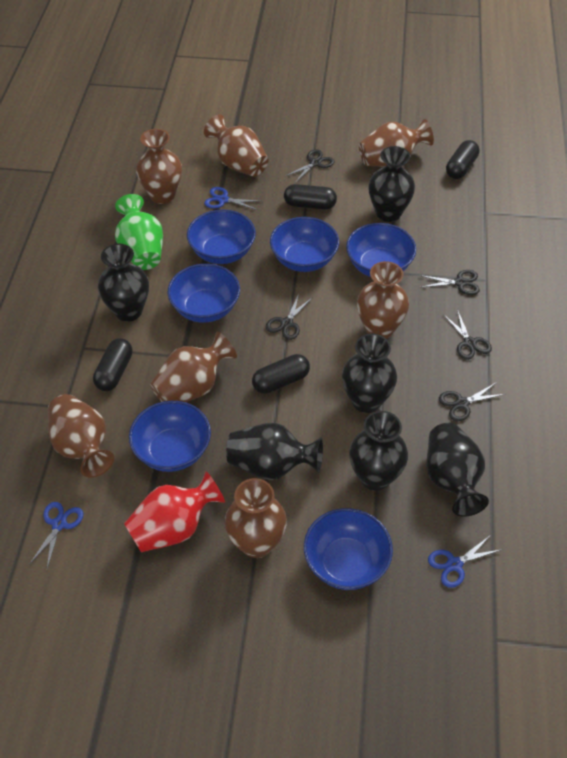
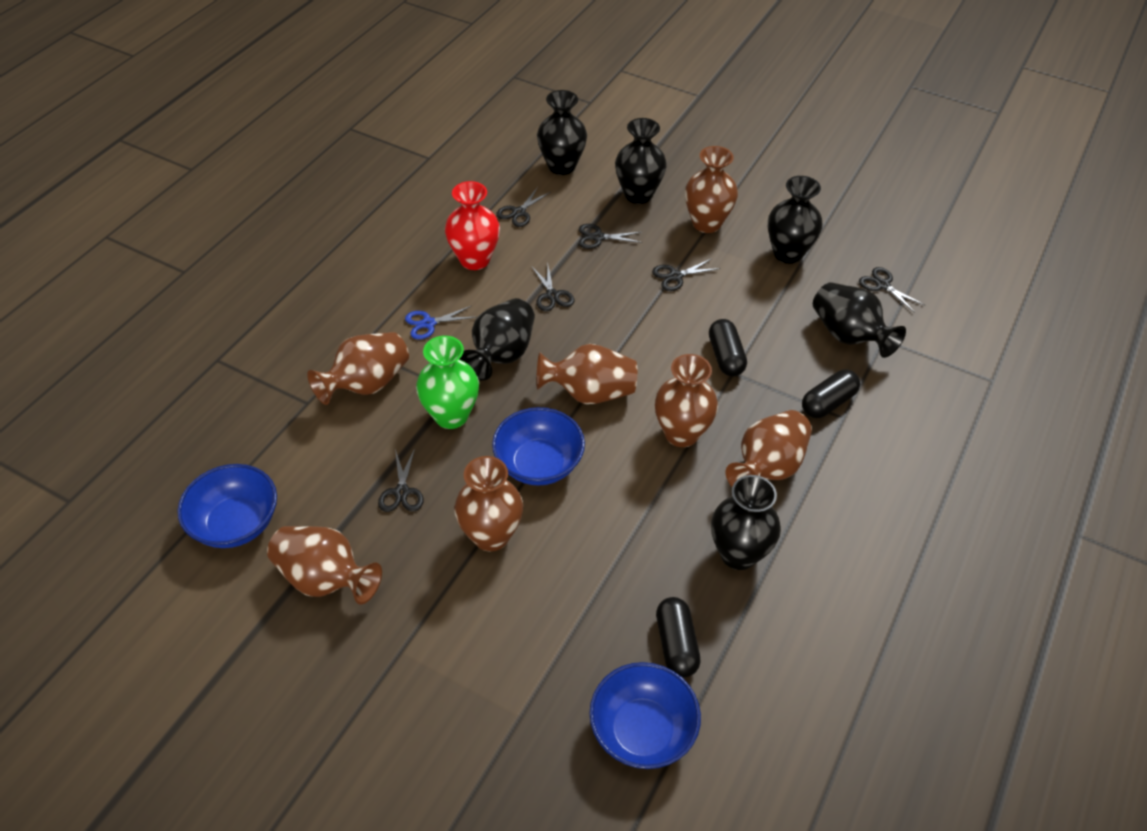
black capsule: 4 -> 3
black scissors: 5 -> 6
blue bowl: 6 -> 3
blue scissors: 3 -> 1

